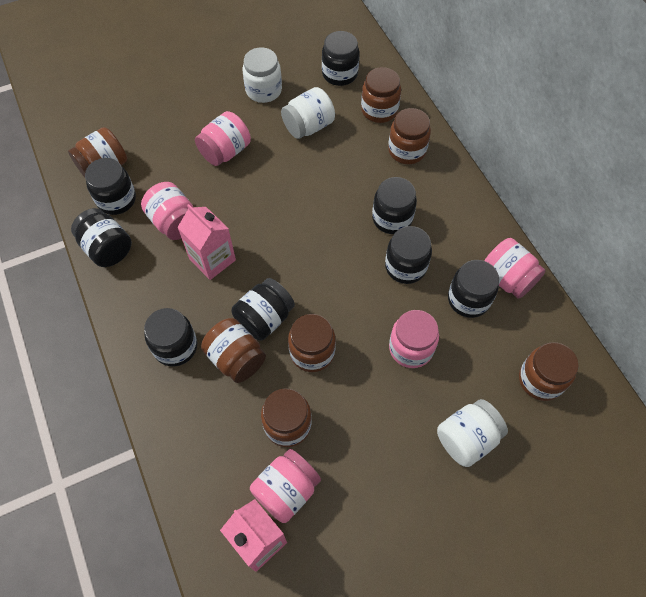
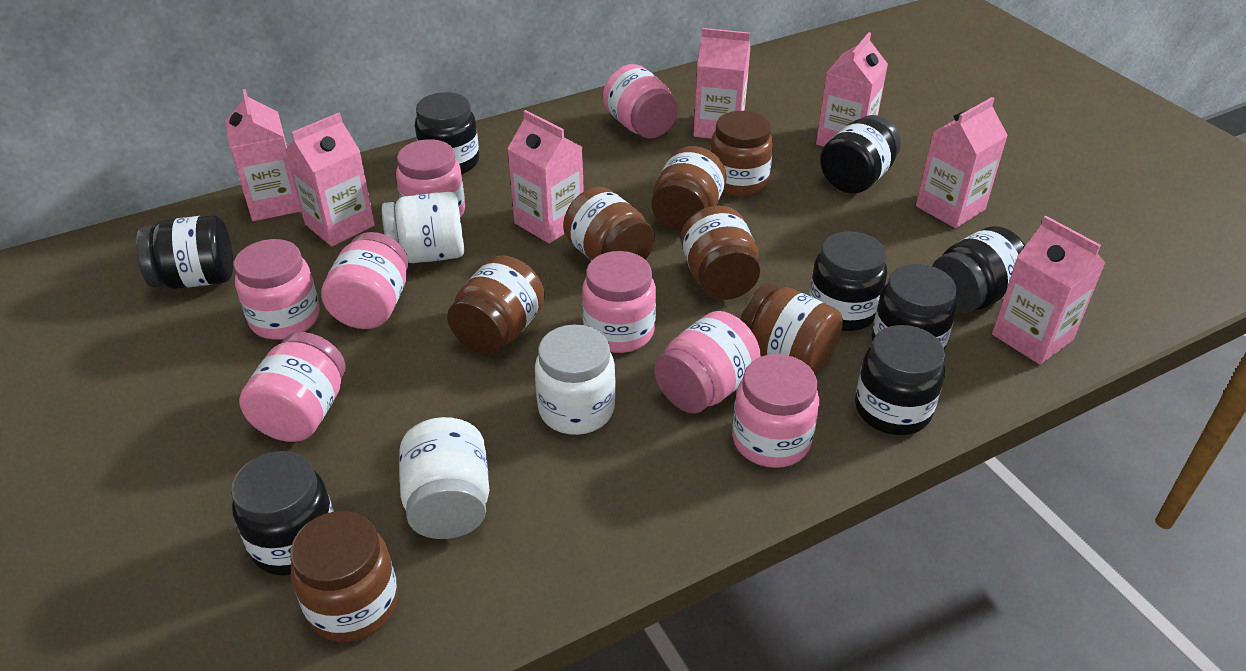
pink carton: 2 -> 7
pink jar: 5 -> 8

